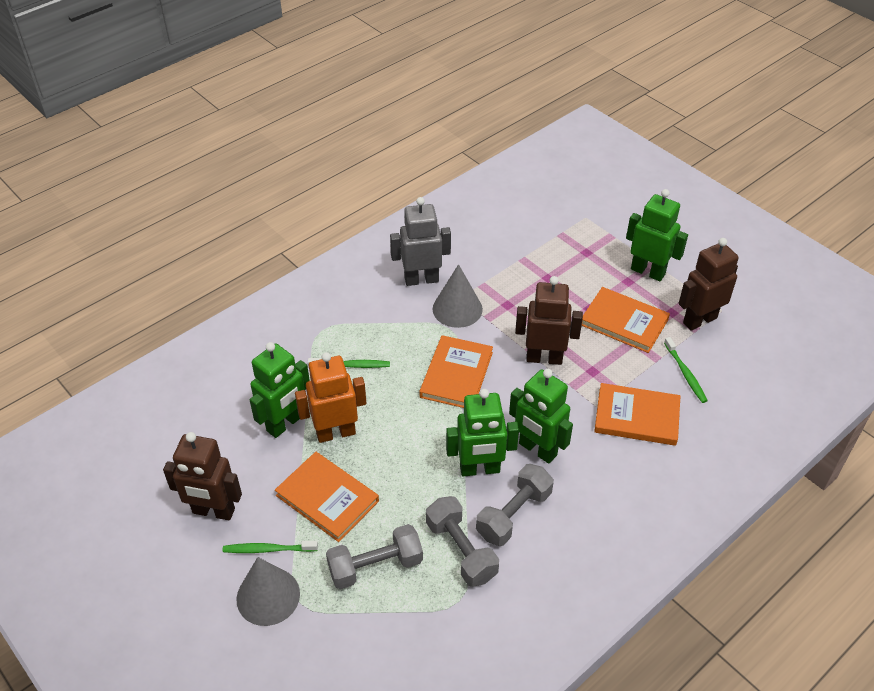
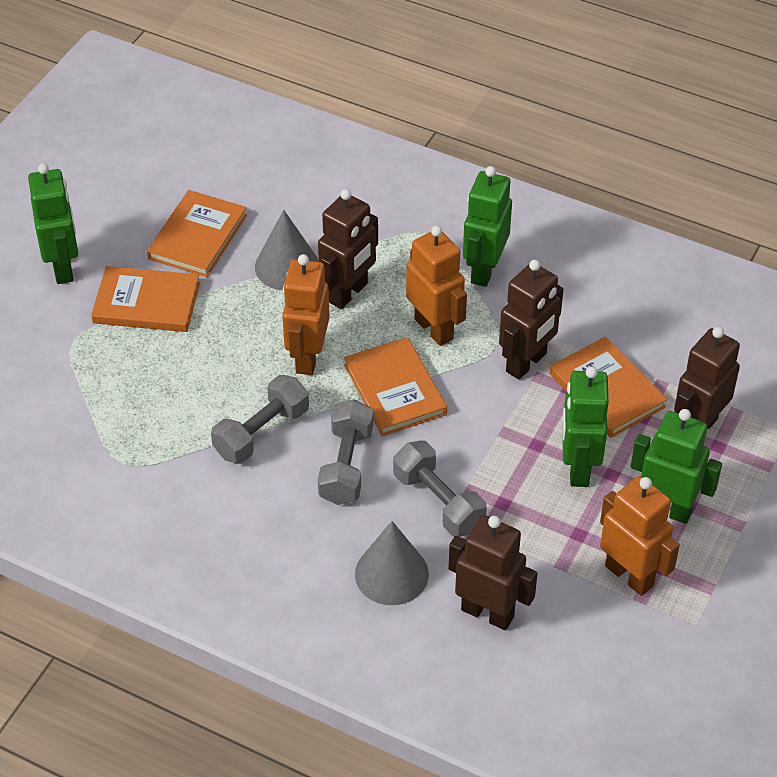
brown robot: 3 -> 4
green toothbrush: 3 -> 0
grey robot: 1 -> 0
orange robot: 1 -> 3

